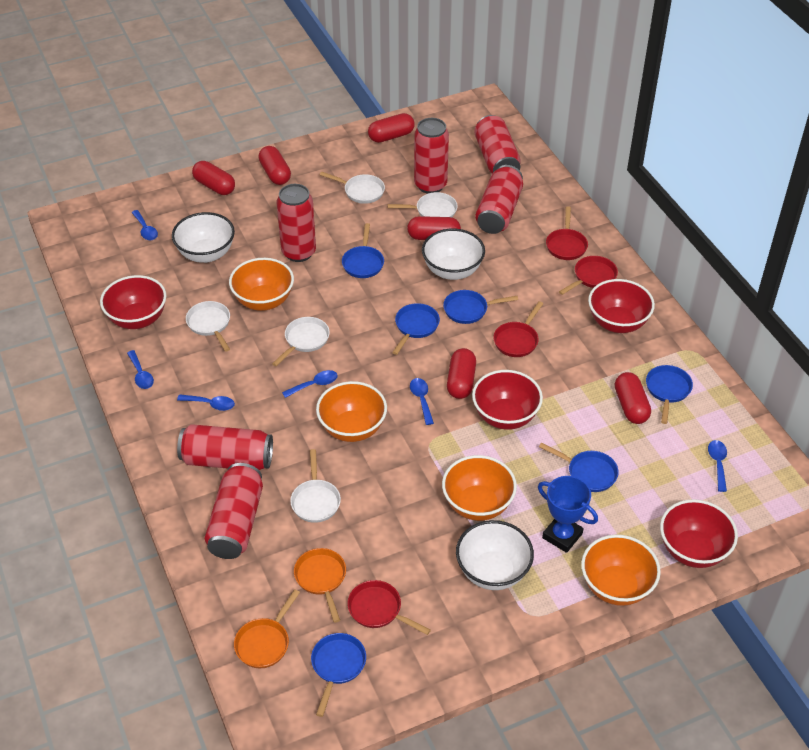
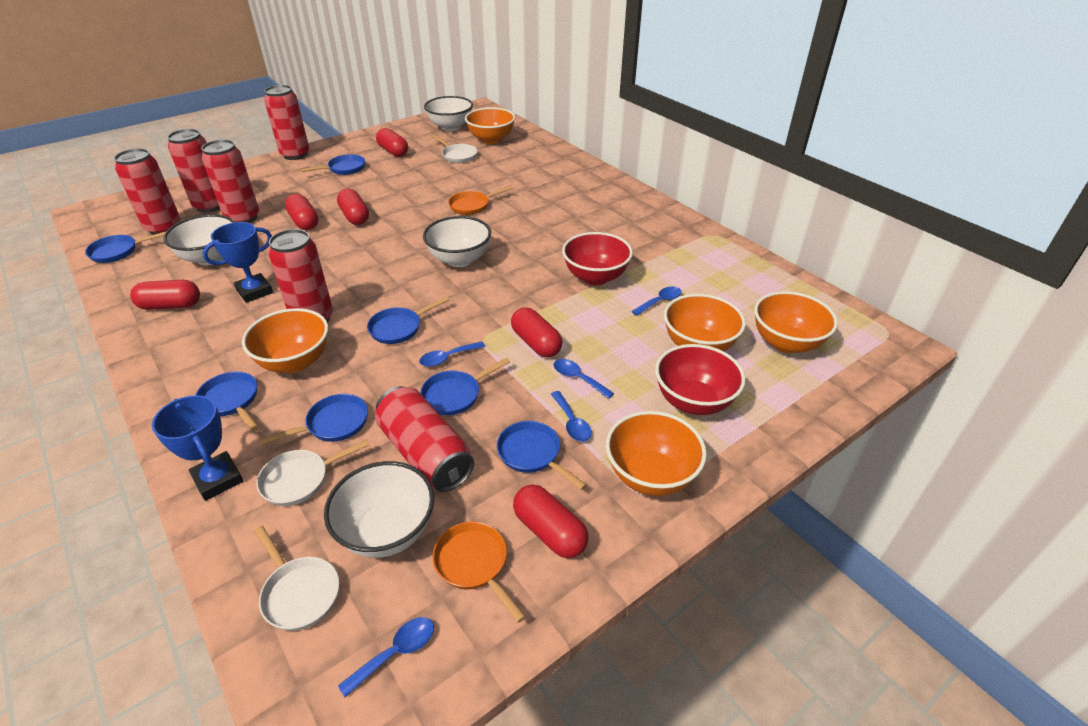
blue pan: 6 -> 7
blue spoon: 6 -> 5
blue trophy: 1 -> 2
orange bowl: 4 -> 5
red bowl: 4 -> 2
red pan: 4 -> 0
white bowl: 3 -> 4
white pan: 5 -> 3

